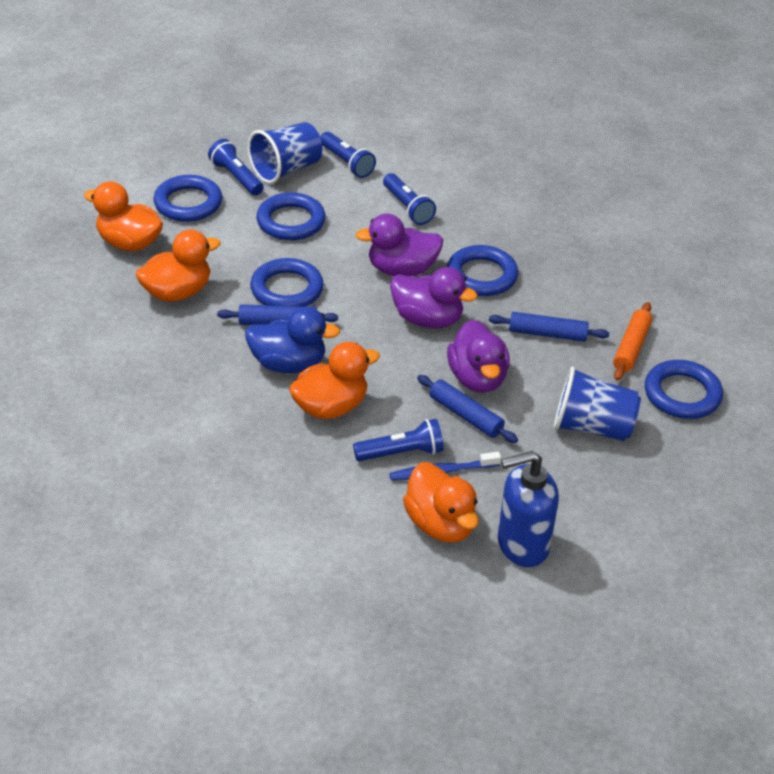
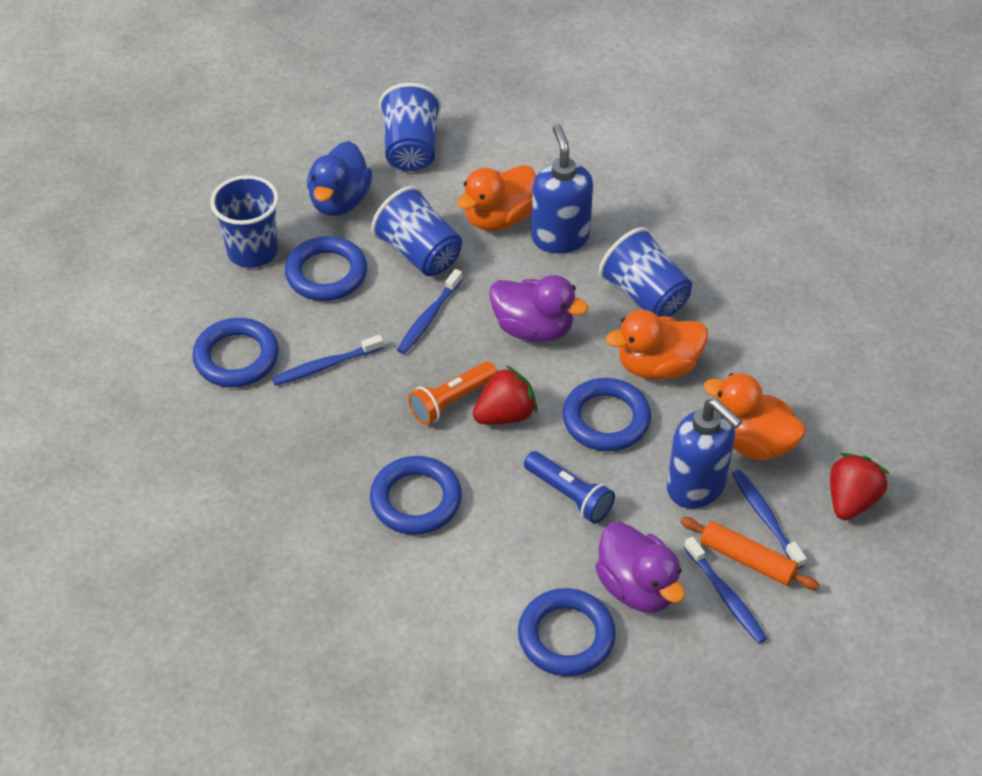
blue cup: 2 -> 4
blue flashlight: 4 -> 1
blue rolling pin: 3 -> 0
blue soap dispenser: 1 -> 2
blue toothbrush: 1 -> 4
orange duck: 4 -> 3
orange flashlight: 0 -> 1
purple duck: 3 -> 2
red strawberry: 0 -> 2

